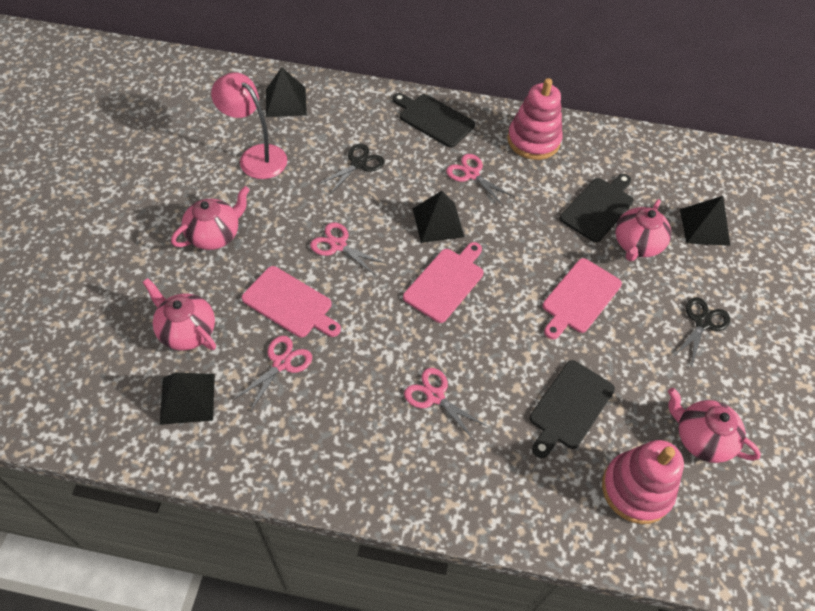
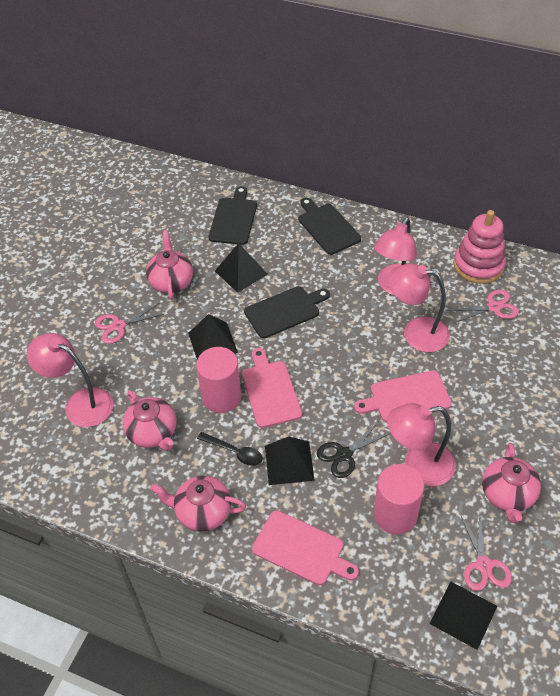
black scissors: 2 -> 1
black spoon: 0 -> 1
pink cylinder: 0 -> 2
pink lamp: 1 -> 4
pink scissors: 4 -> 3
pink stacking toy: 2 -> 1

